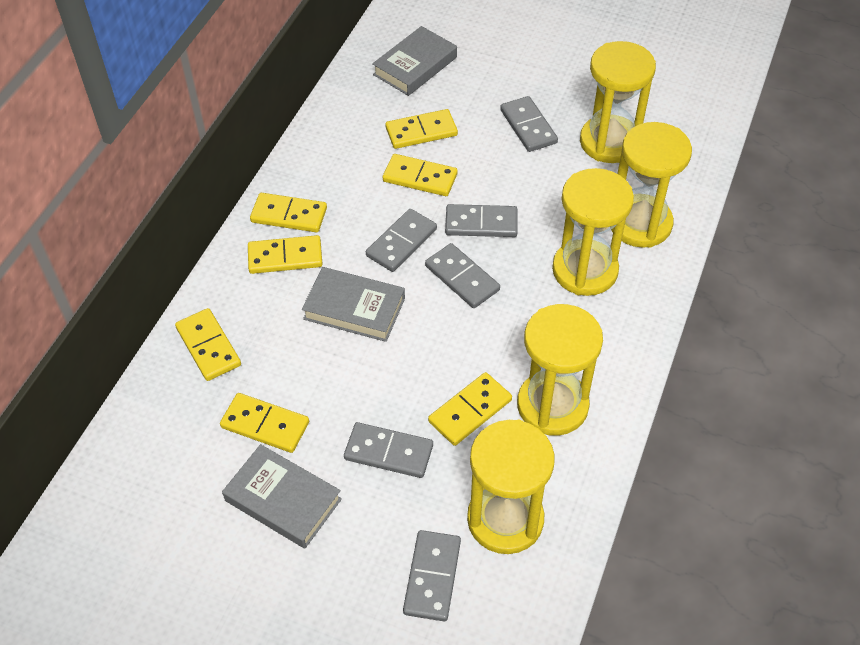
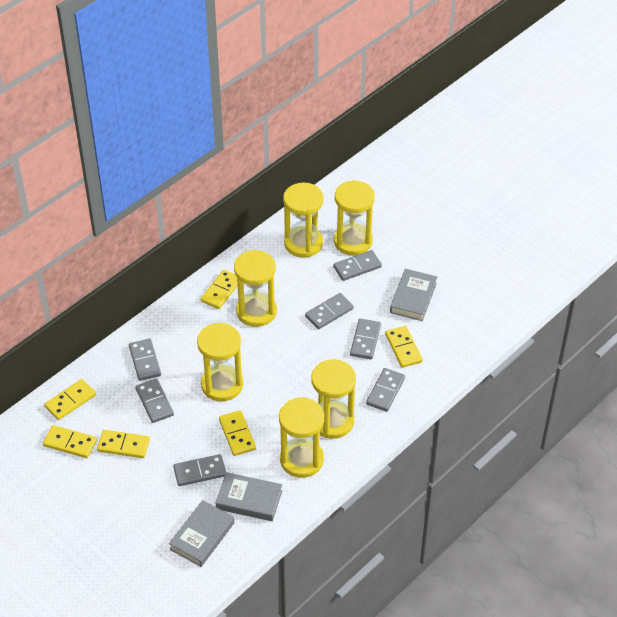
grey domino: 6 -> 7
yellow domino: 7 -> 6
yellow hourglass: 5 -> 6

